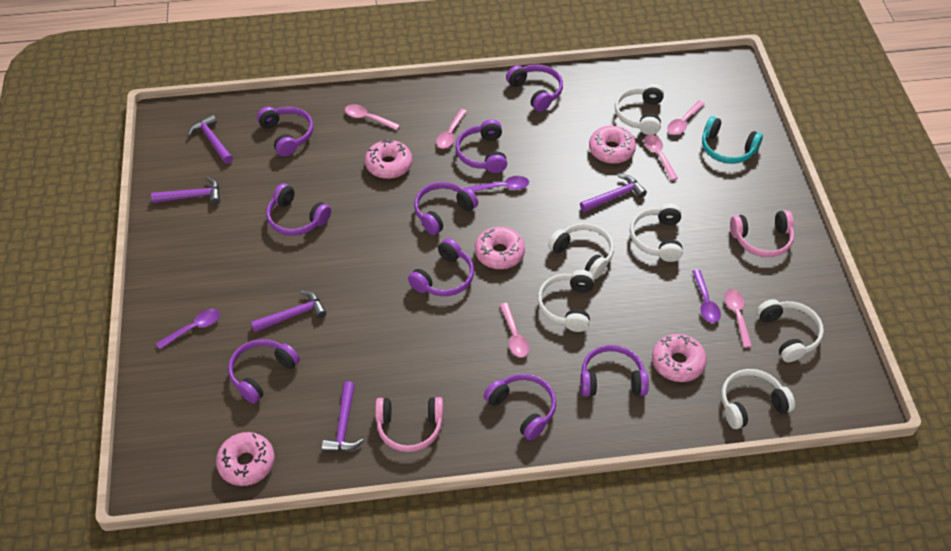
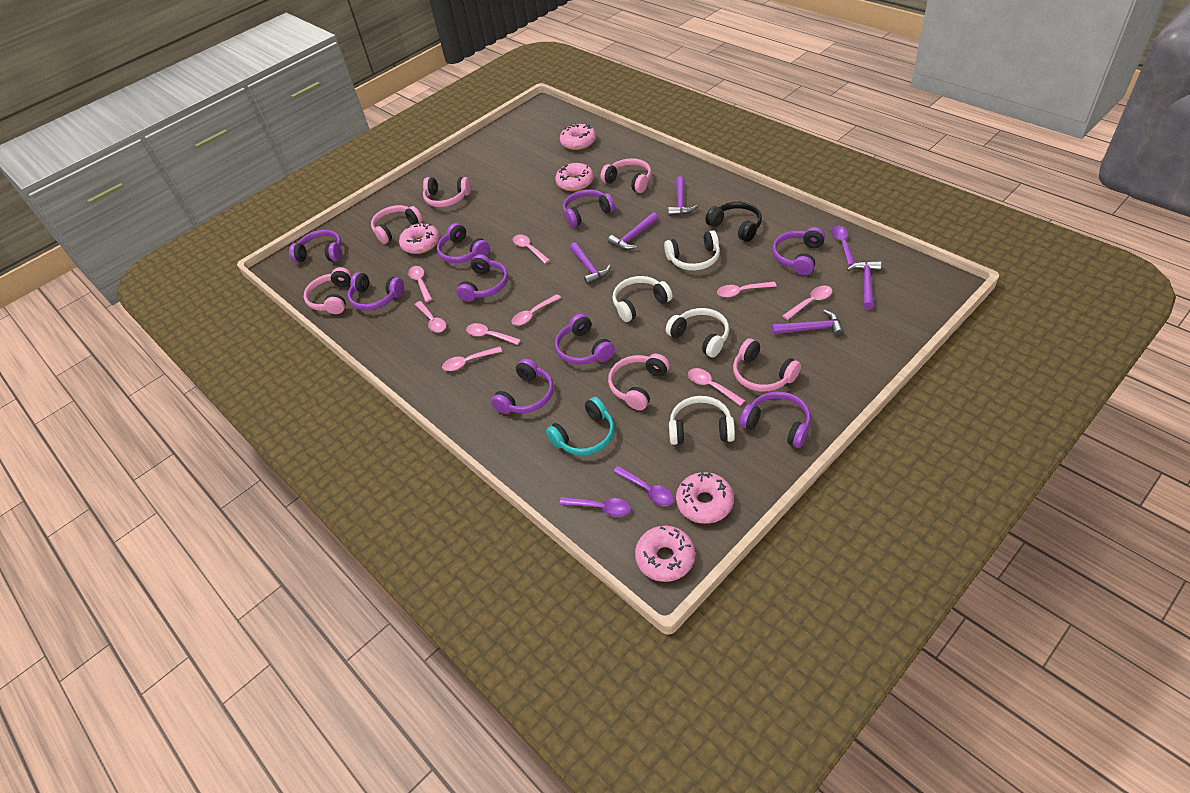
black headphones: 0 -> 1
pink headphones: 2 -> 6
pink spoon: 6 -> 9
white headphones: 6 -> 4

